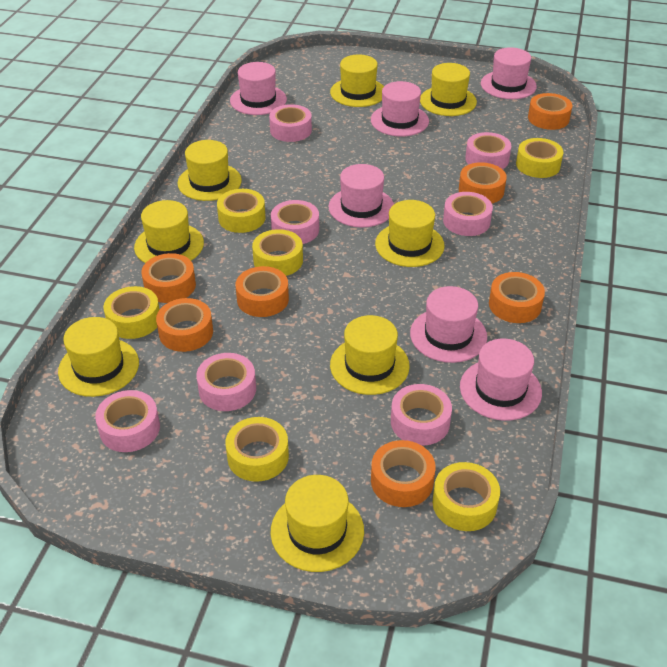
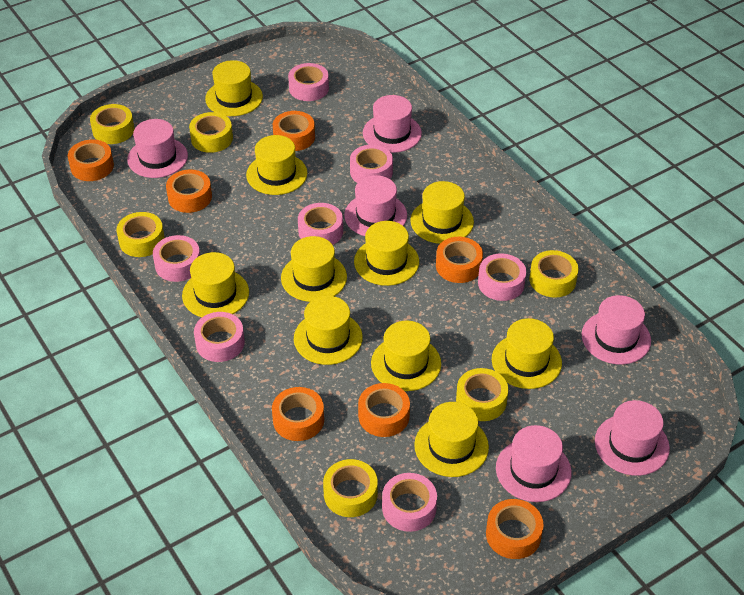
yellow hat: 8 -> 10

